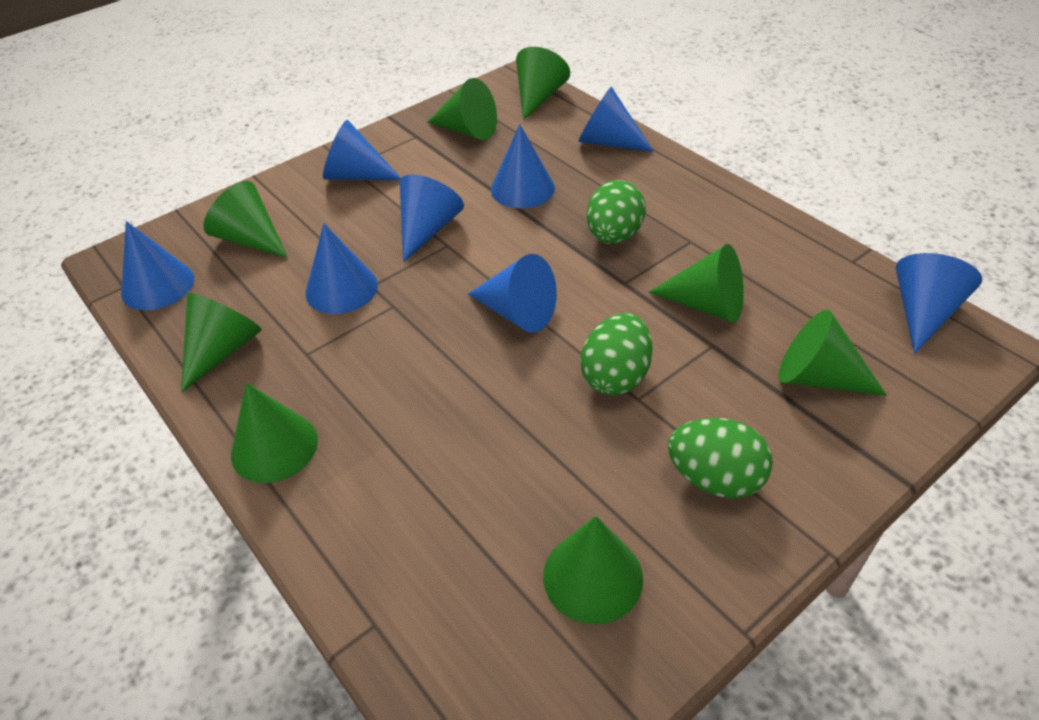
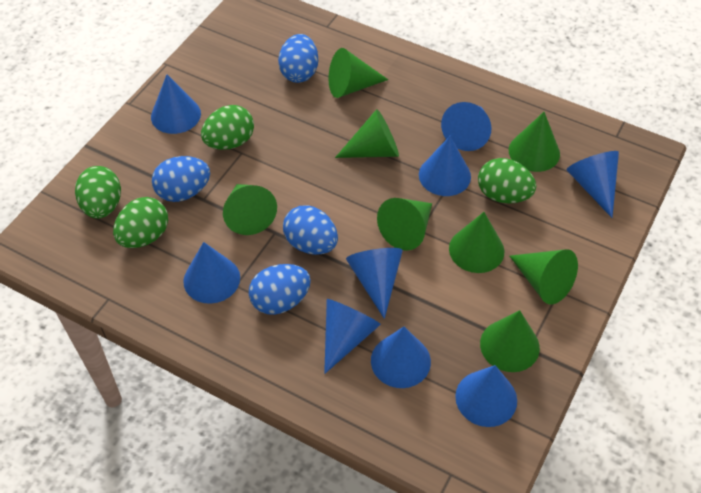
blue cone: 8 -> 9
blue egg: 0 -> 4
green egg: 3 -> 4

